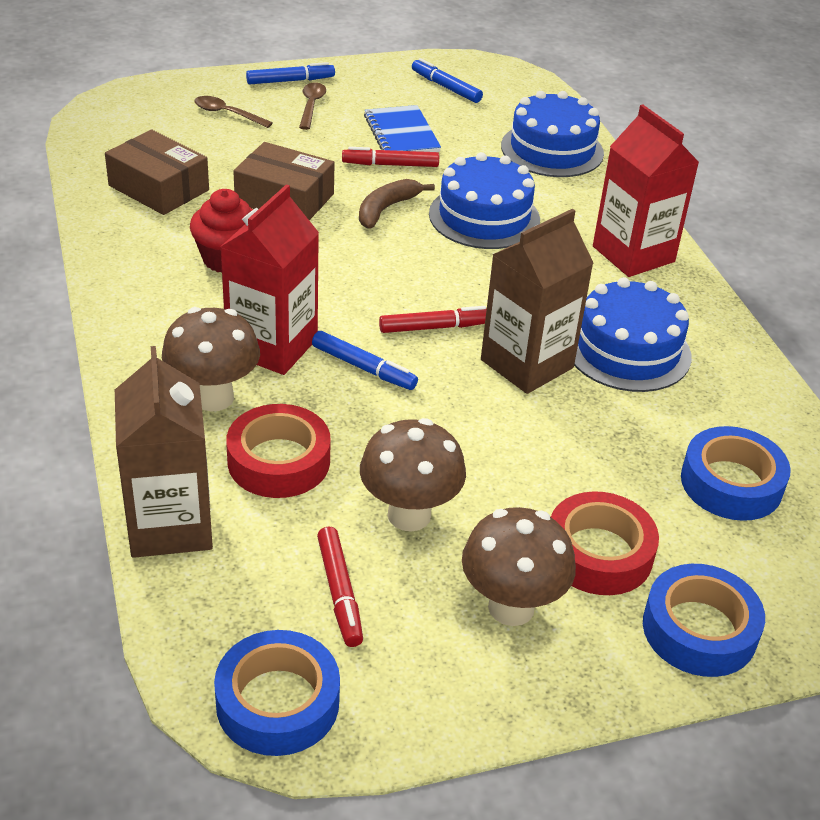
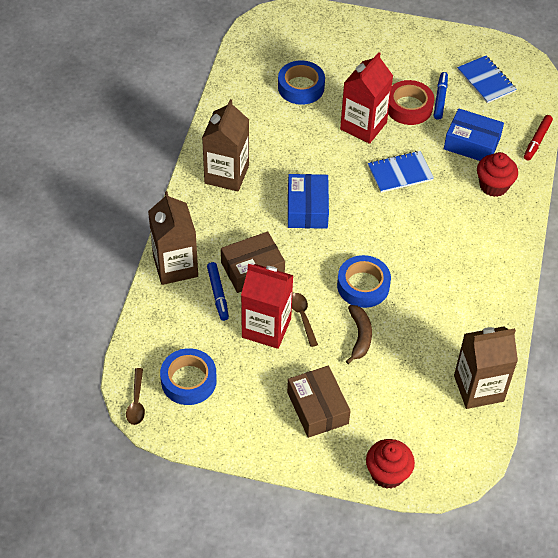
blue box: 0 -> 2
blue cake: 3 -> 0
blue marker: 3 -> 2
blue notebook: 1 -> 2
brown carton: 2 -> 3
brown mushroom: 3 -> 0
red cupcake: 1 -> 2
red marker: 3 -> 1
red tape: 2 -> 1

